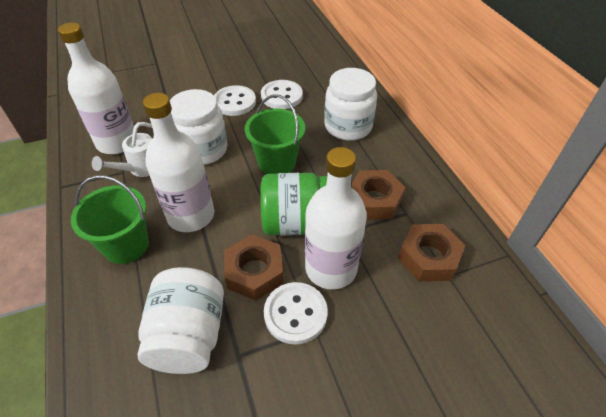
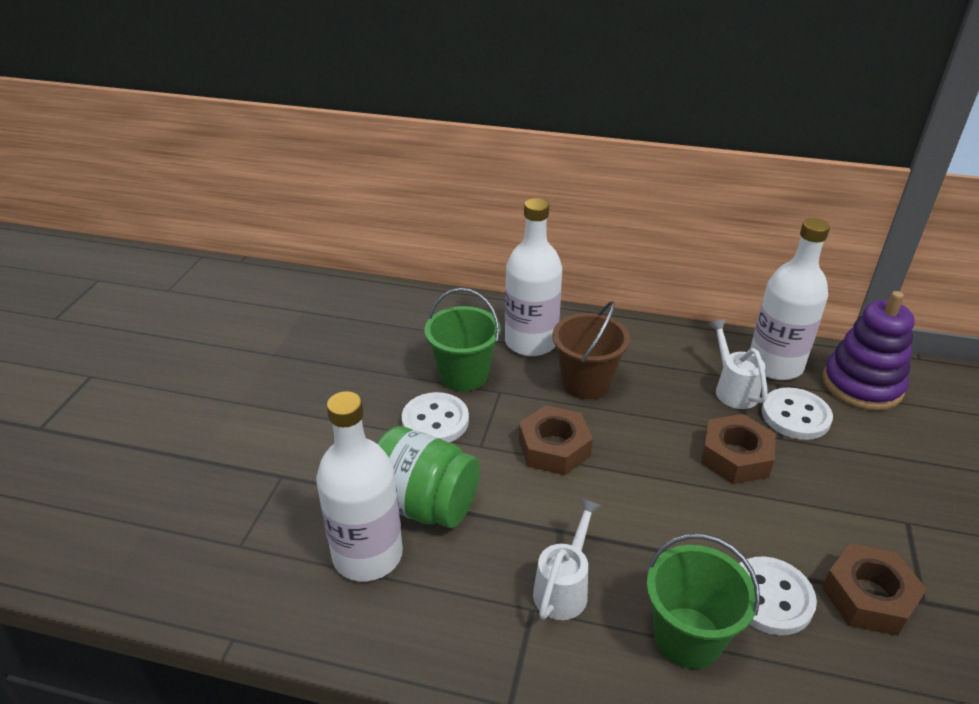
brown bucket: 0 -> 1
purple stacking toy: 0 -> 1
white jar: 3 -> 0
white watering can: 1 -> 2

